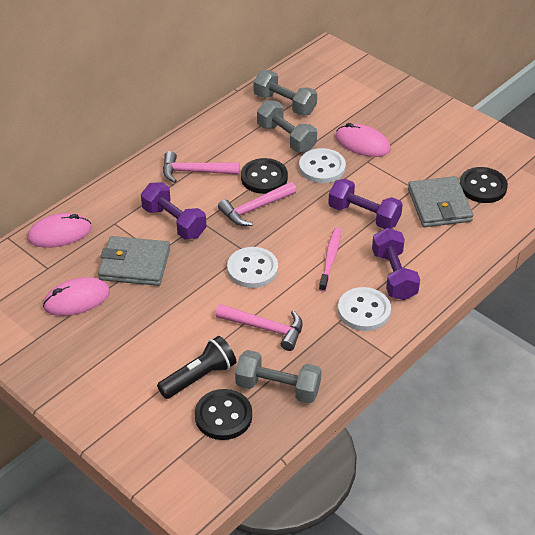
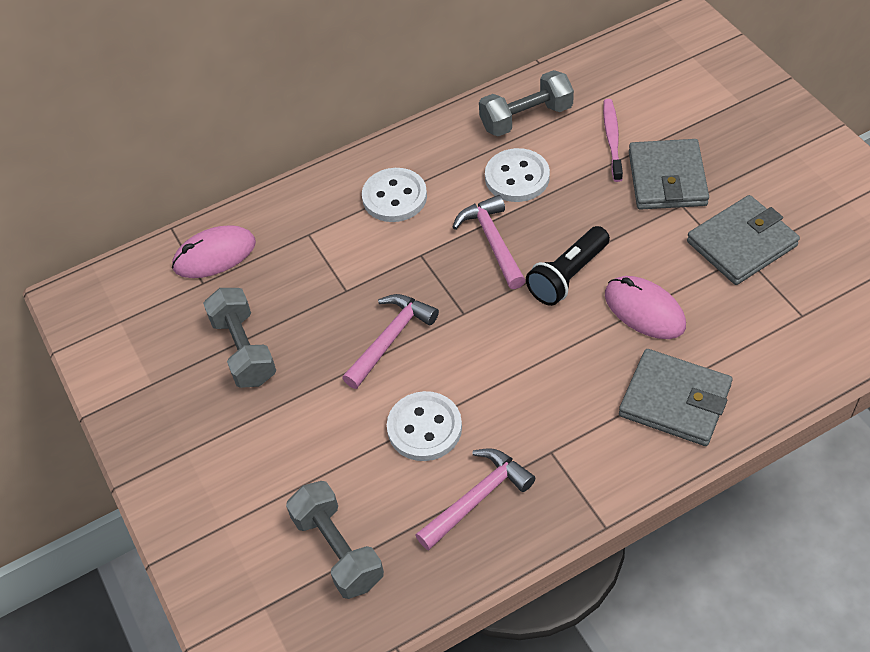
black button: 3 -> 0
grey wallet: 2 -> 3
pink mouse: 3 -> 2
purple dumbbell: 3 -> 0

